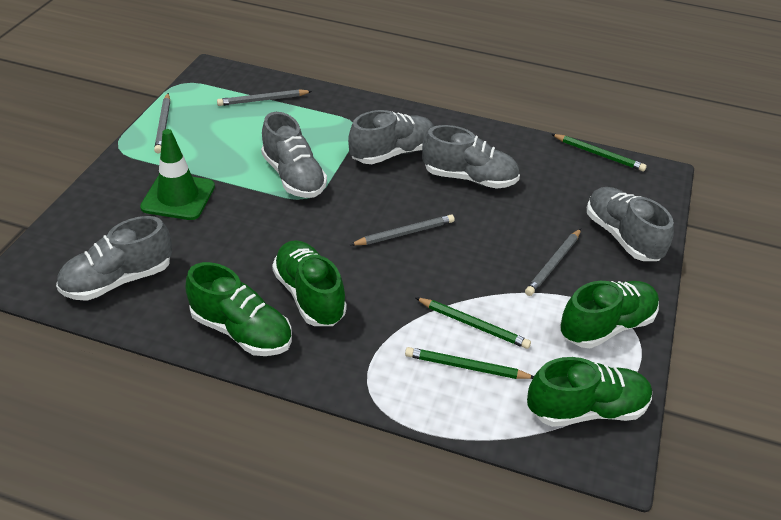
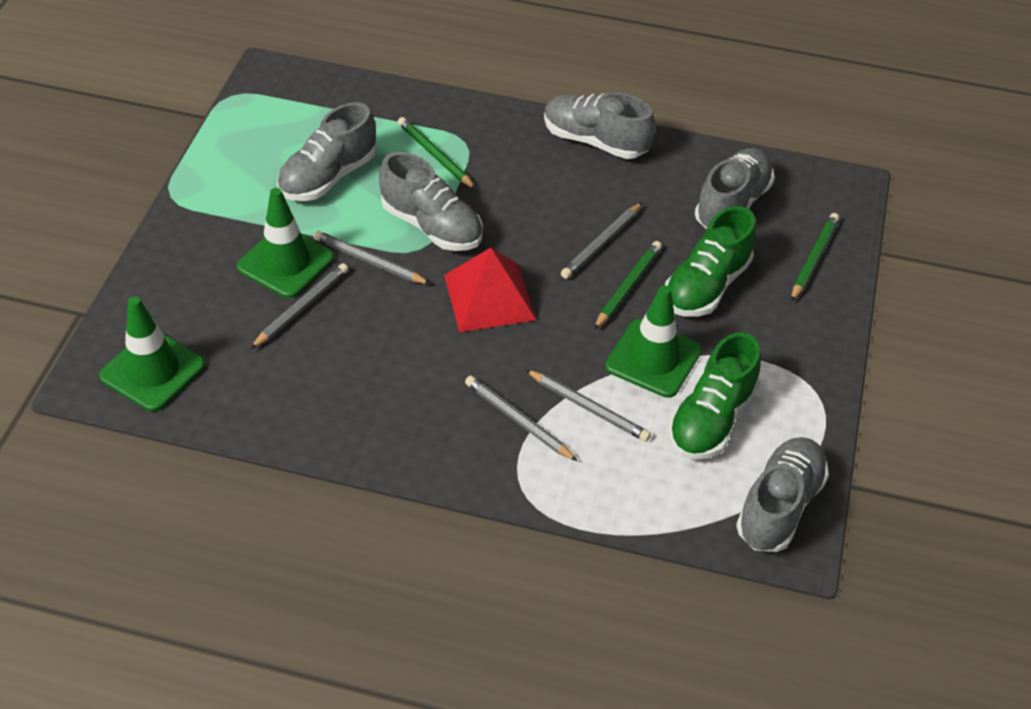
green shoe: 4 -> 2
green traffic cone: 1 -> 3
grey pencil: 4 -> 5
red pyramid: 0 -> 1

